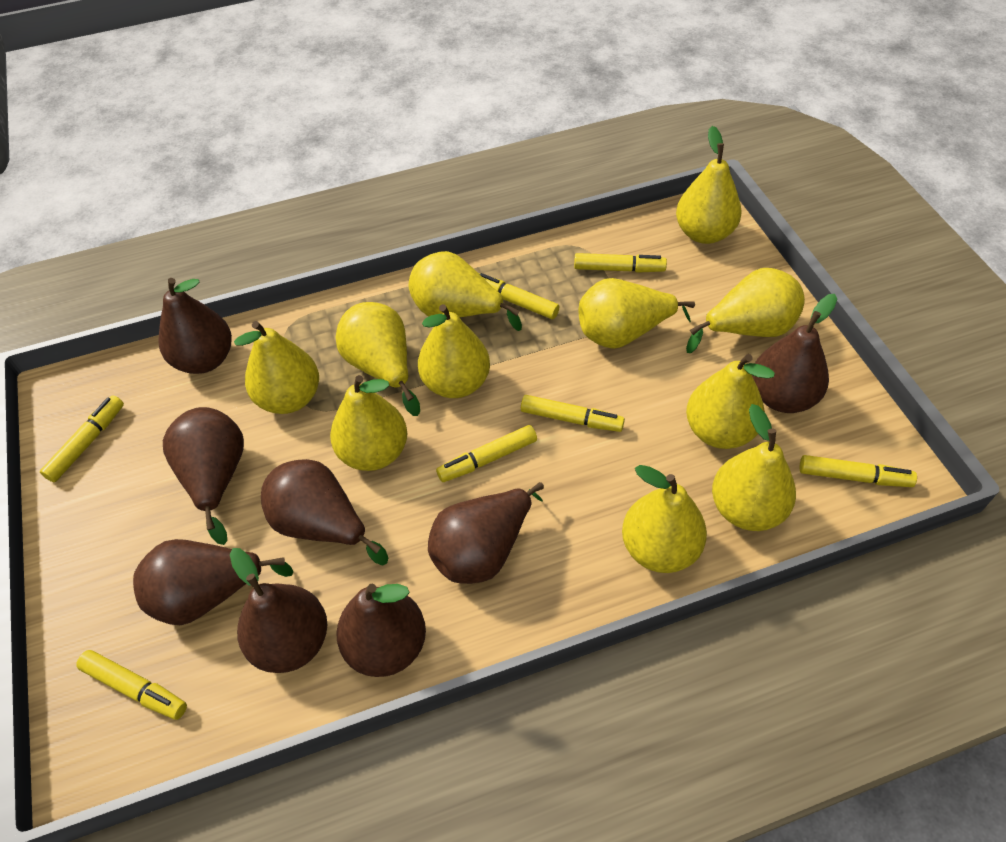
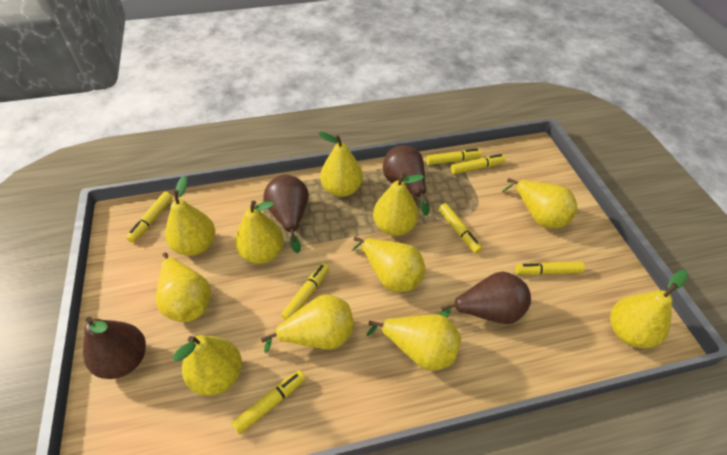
brown pear: 8 -> 4

